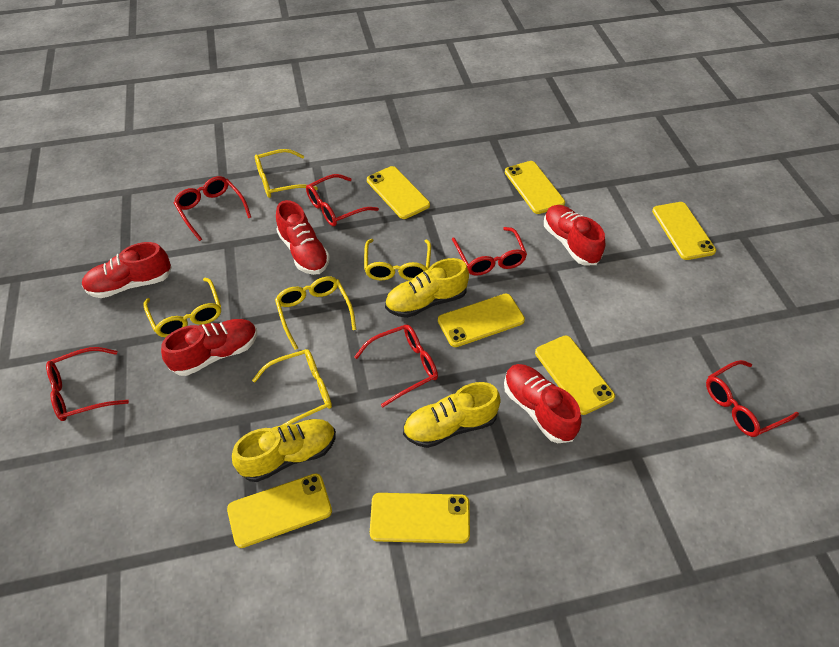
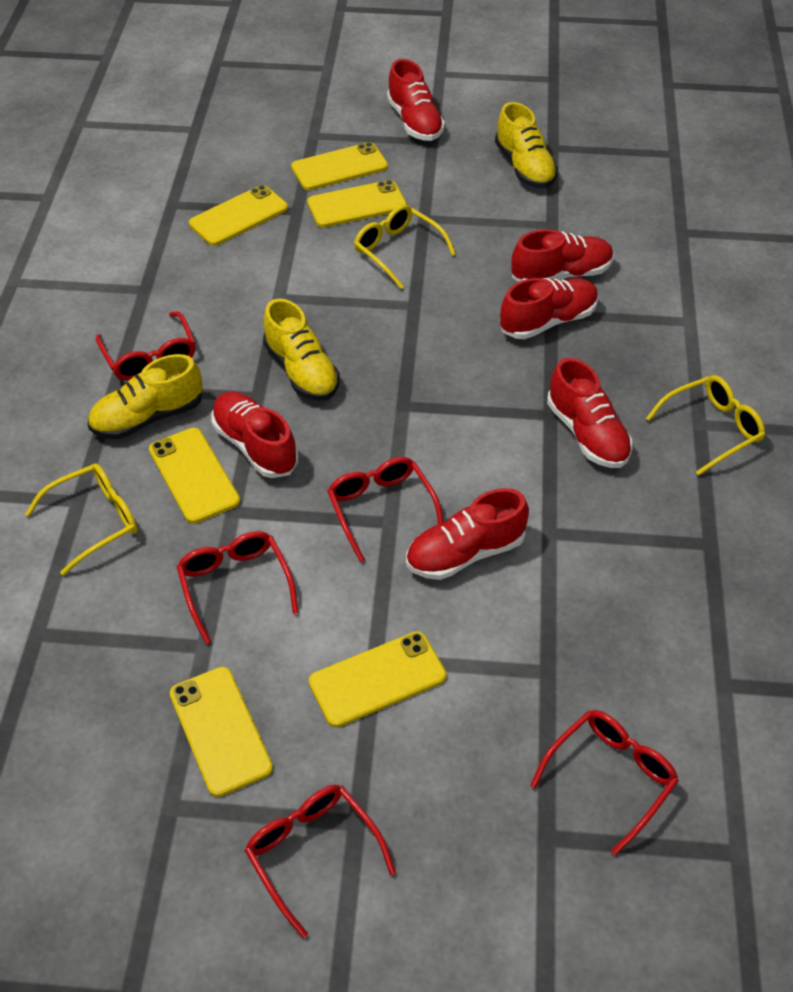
red glasses: 6 -> 5
red shoe: 5 -> 6
yellow glasses: 5 -> 3
yellow phone: 7 -> 6

